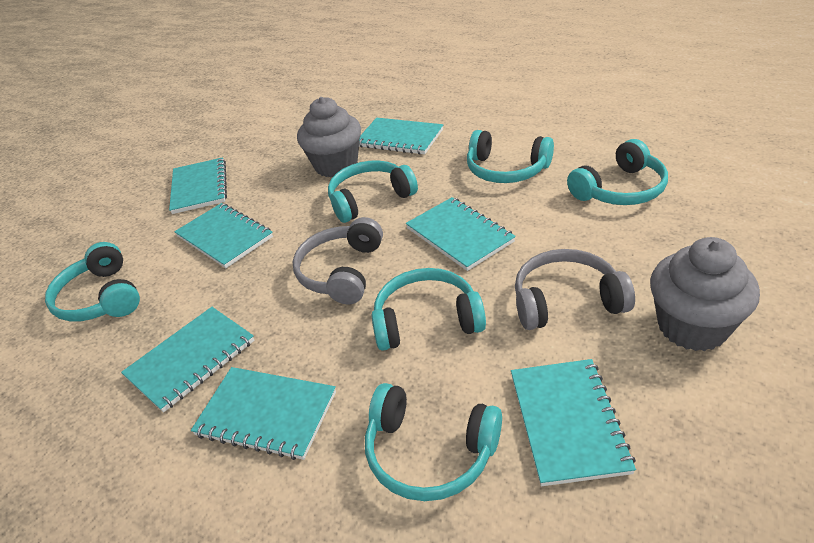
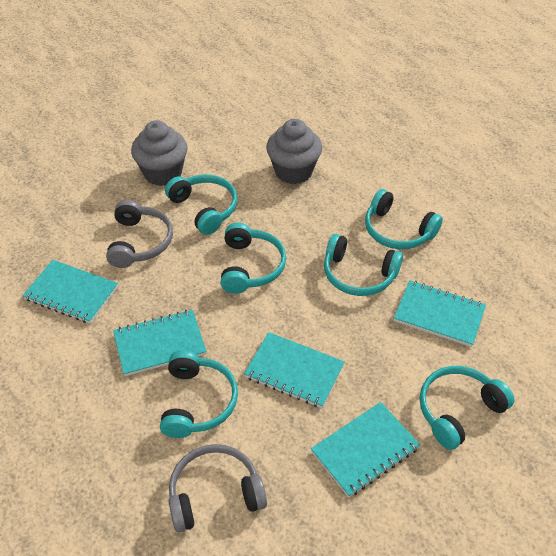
turquoise notebook: 7 -> 5

